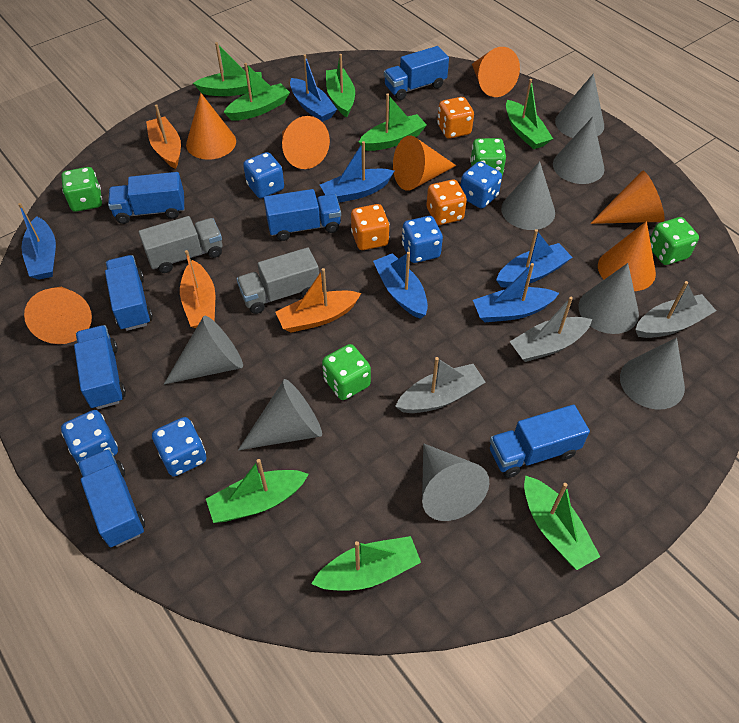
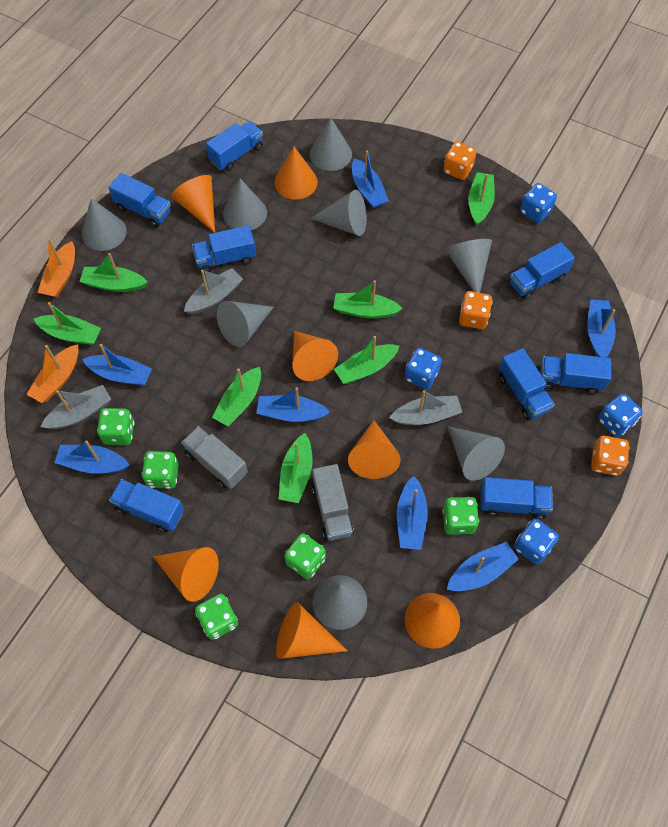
blue boat: 6 -> 7
blue dice: 5 -> 4
blue truck: 7 -> 8
green boat: 8 -> 7
green dice: 4 -> 5
orange boat: 3 -> 2

